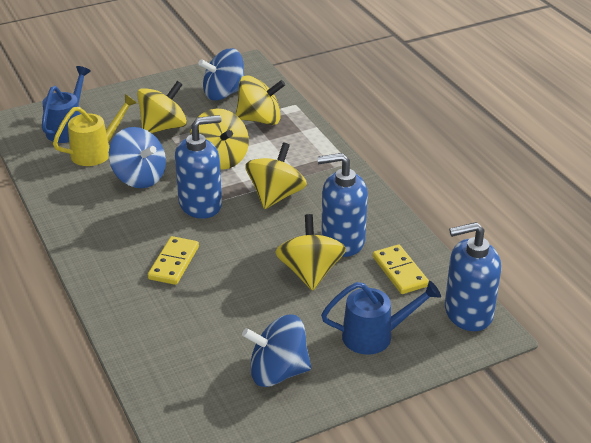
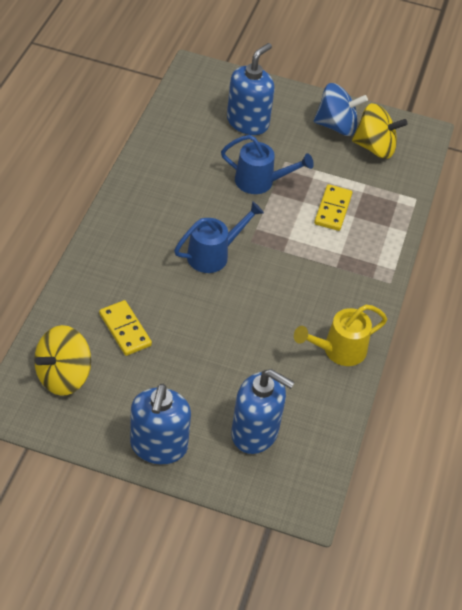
blue spinning top: 3 -> 1
yellow spinning top: 5 -> 2

